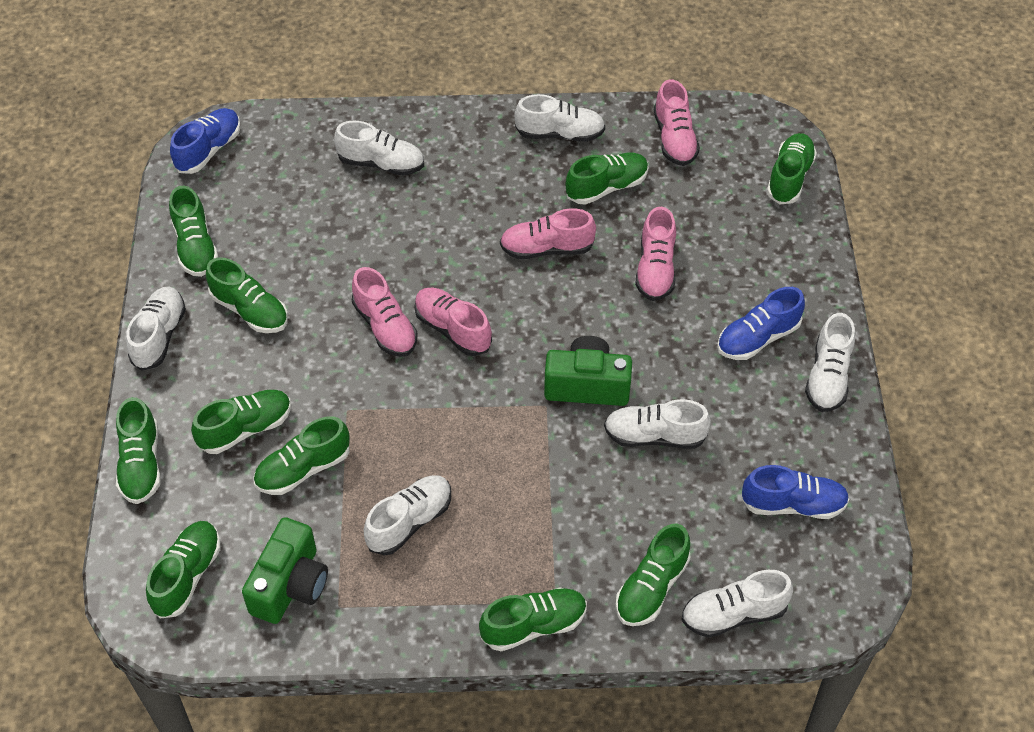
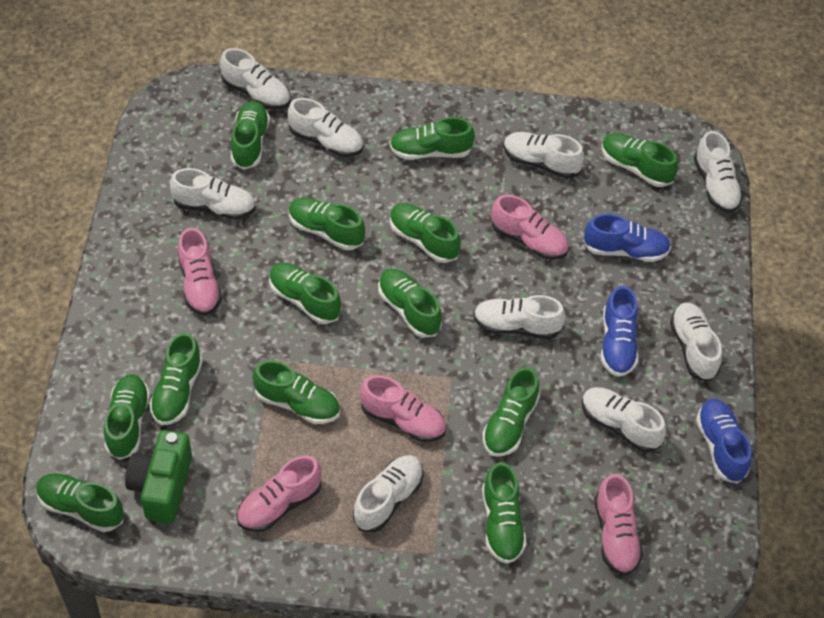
green camera: 2 -> 1
green shoe: 10 -> 13
white shoe: 7 -> 9

